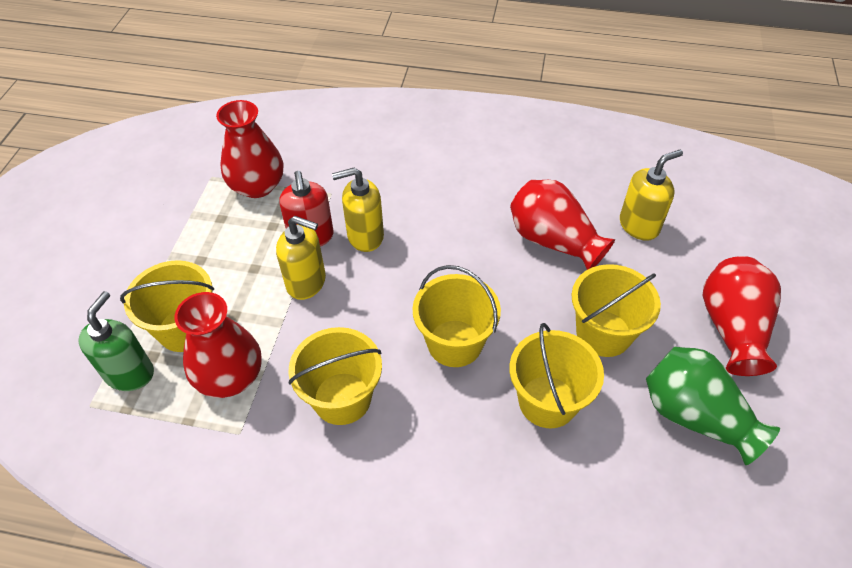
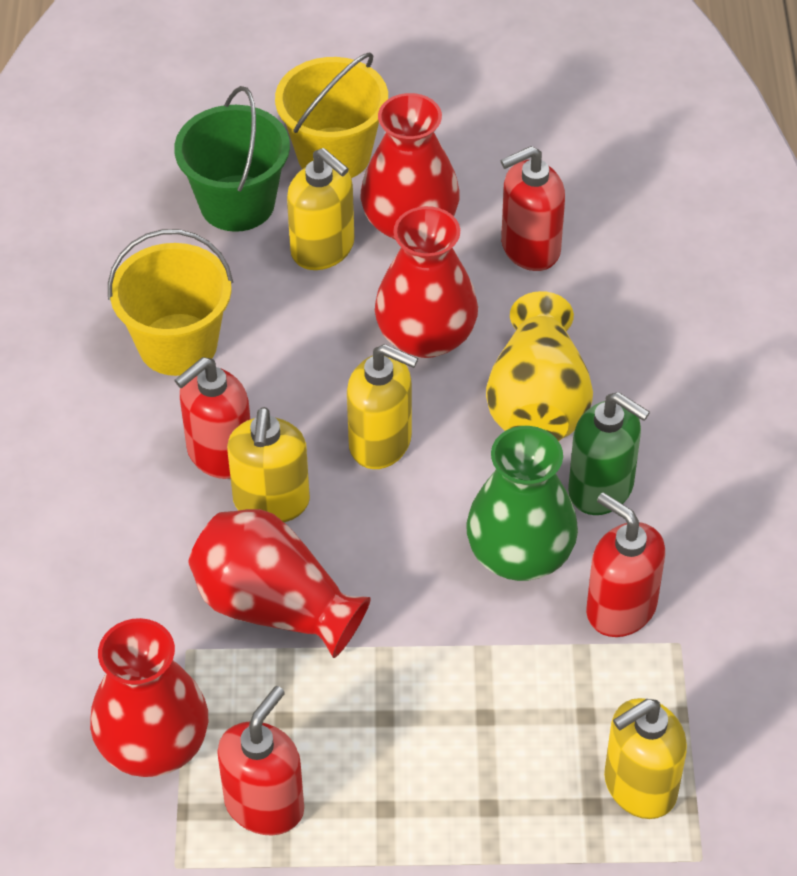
green bucket: 0 -> 1
red soap dispenser: 1 -> 4
yellow bucket: 5 -> 2
yellow soap dispenser: 3 -> 4
yellow vase: 0 -> 1

